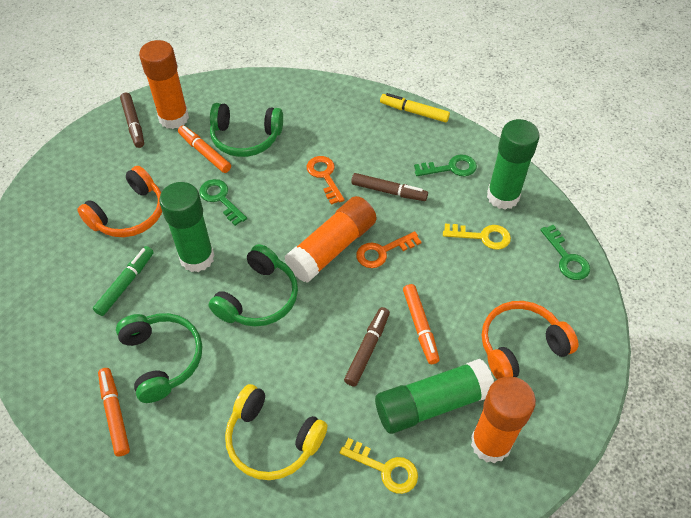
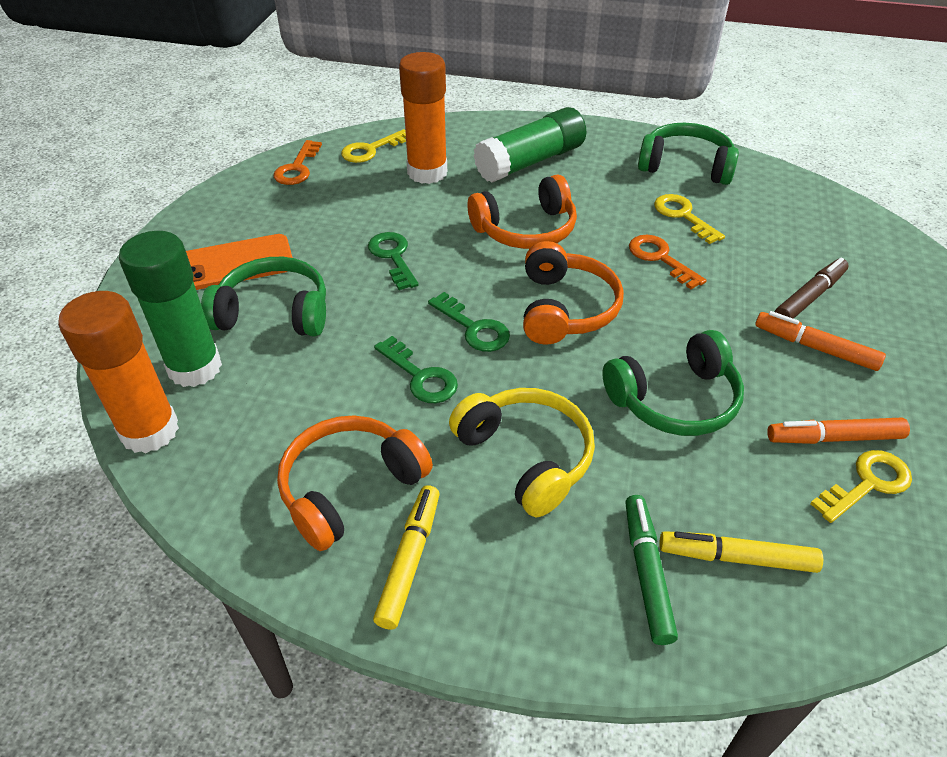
brown marker: 3 -> 1
green glue stick: 3 -> 2
orange glue stick: 3 -> 2
orange headphones: 2 -> 3
orange marker: 3 -> 2
orange phone: 0 -> 1
yellow key: 2 -> 3
yellow marker: 1 -> 2

